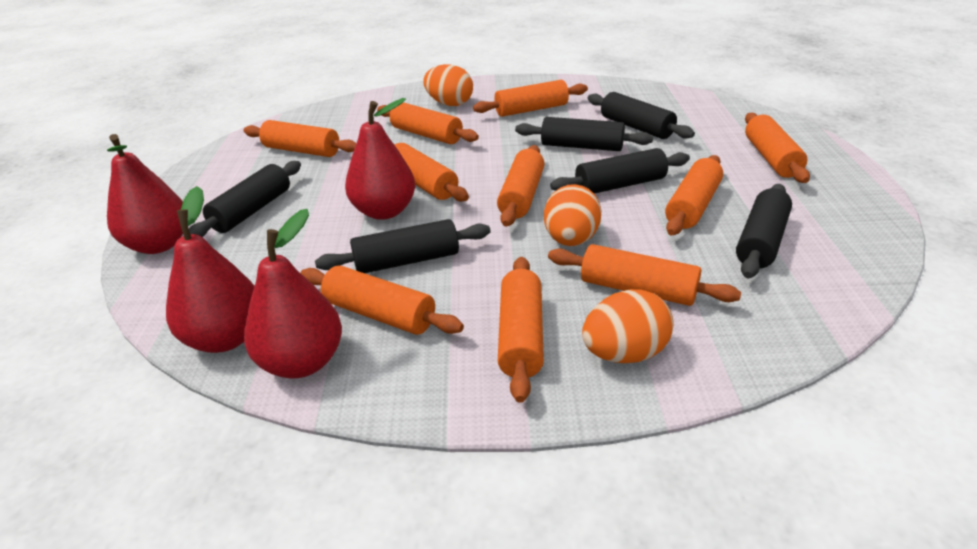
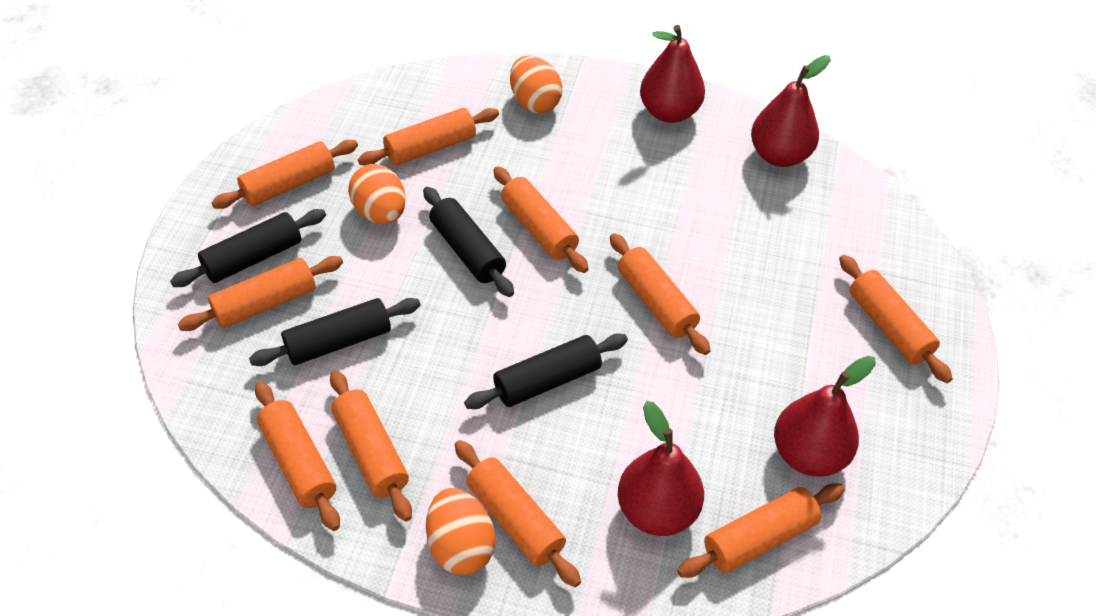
black rolling pin: 6 -> 4

